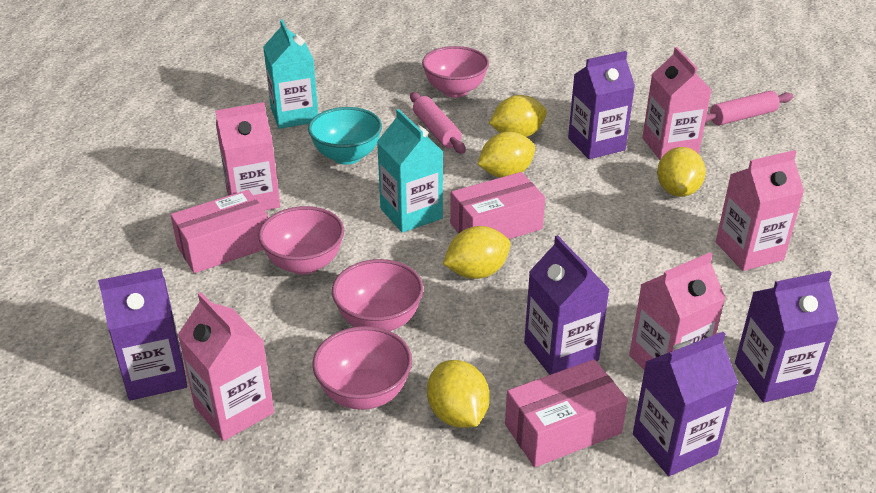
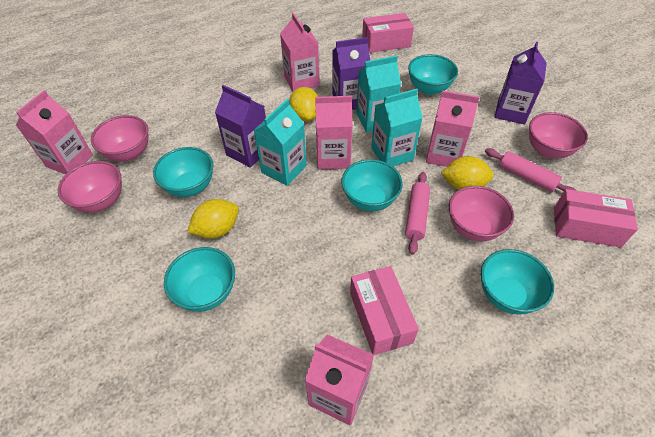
purple carton: 5 -> 3
turquoise bowl: 1 -> 5
turquoise carton: 2 -> 3
yellow lemon: 5 -> 3

